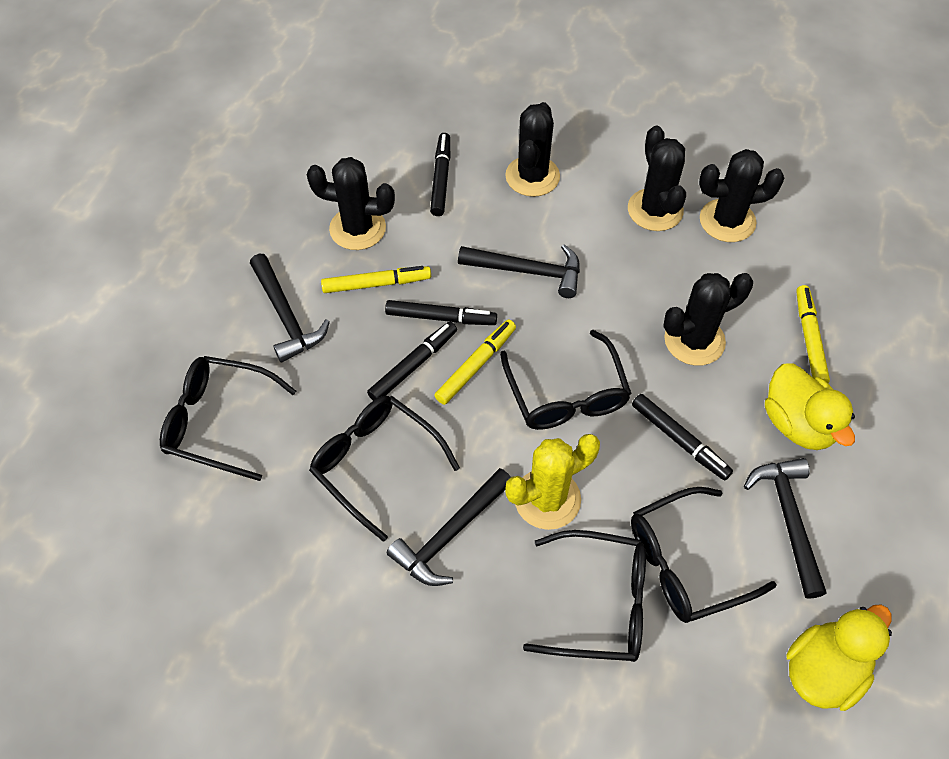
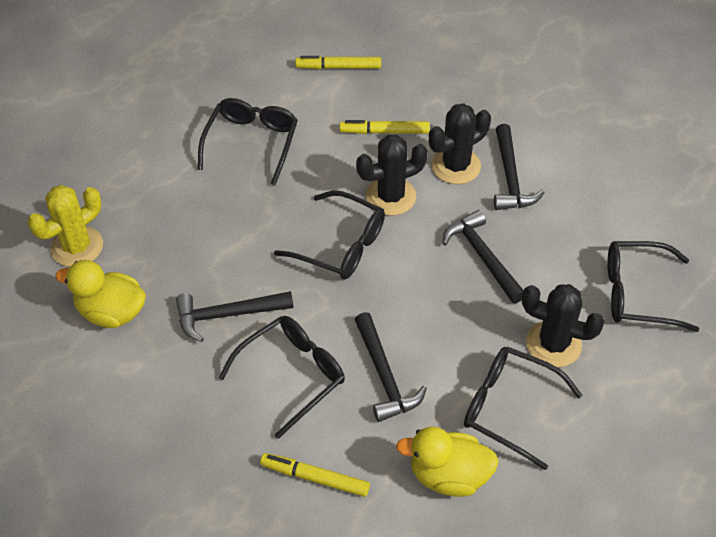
black cactus: 5 -> 3
black marker: 4 -> 0

